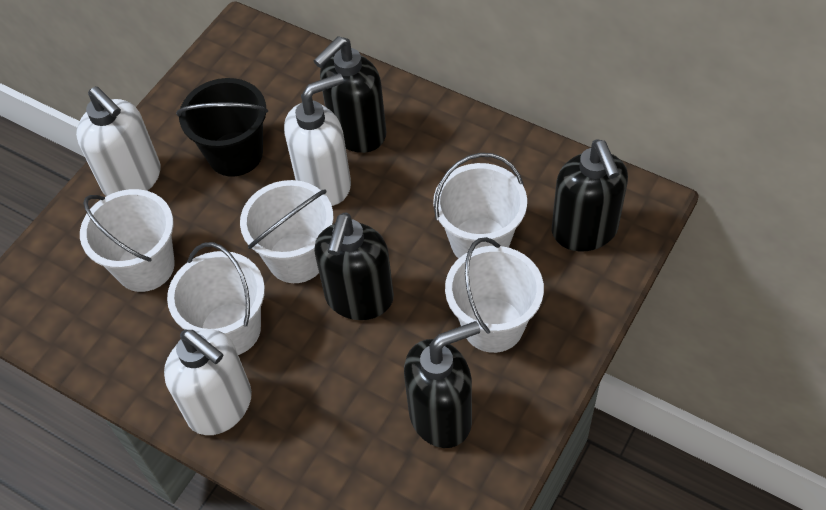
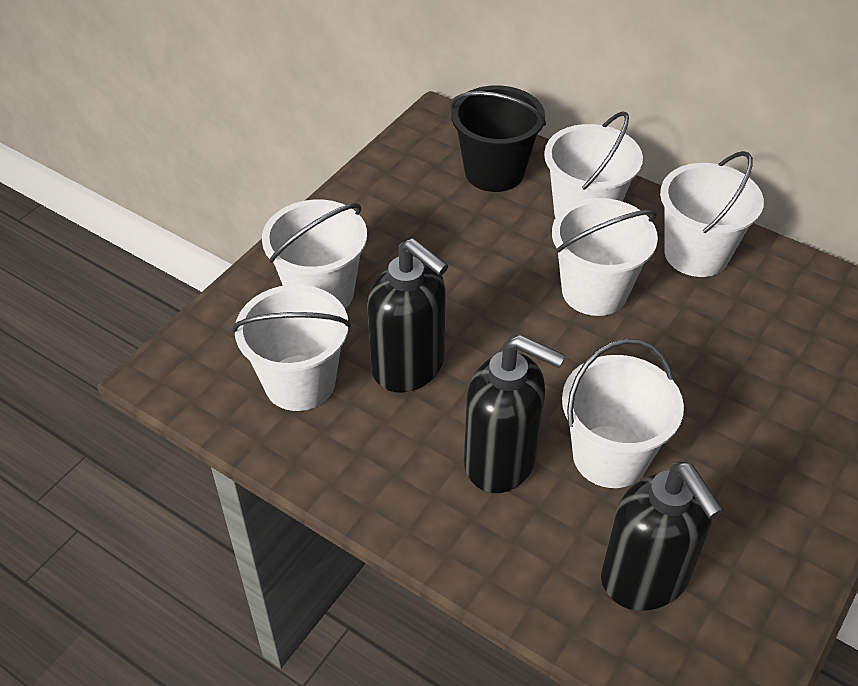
black soap dispenser: 4 -> 3
white bucket: 5 -> 6
white soap dispenser: 3 -> 0

